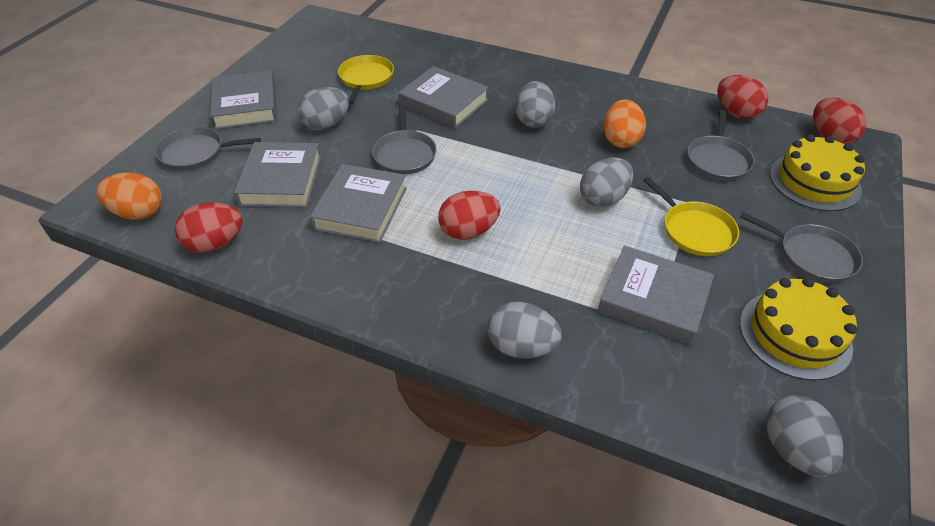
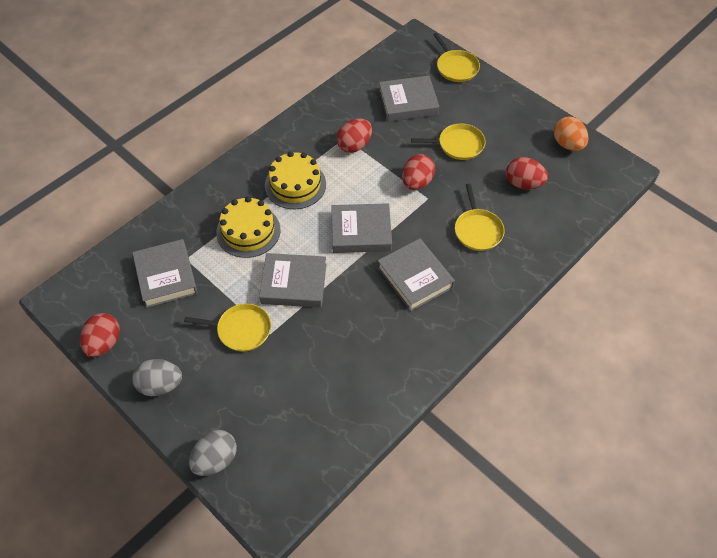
grey egg: 5 -> 2
grey pan: 4 -> 0
orange egg: 2 -> 1
yellow pan: 2 -> 4

